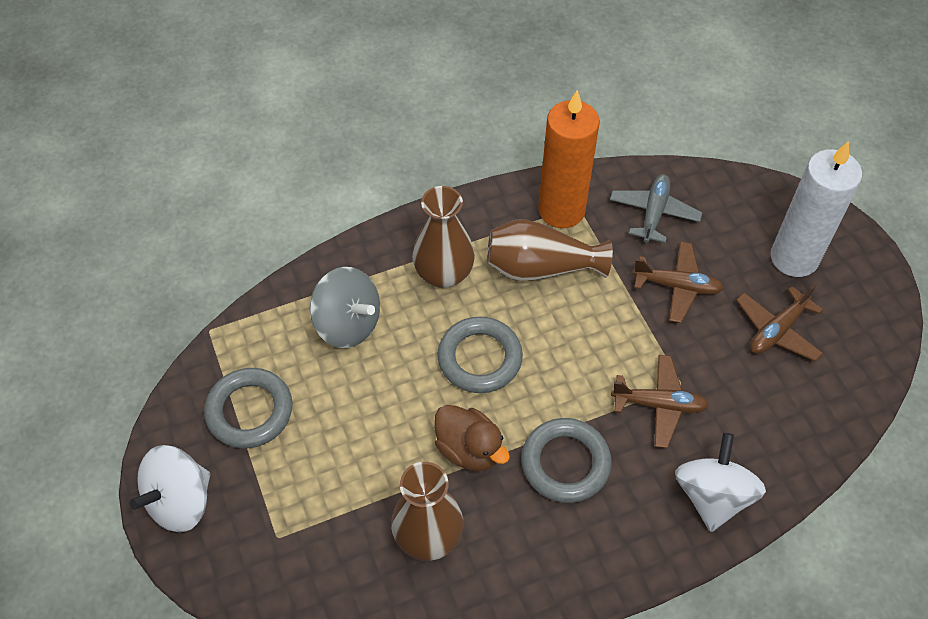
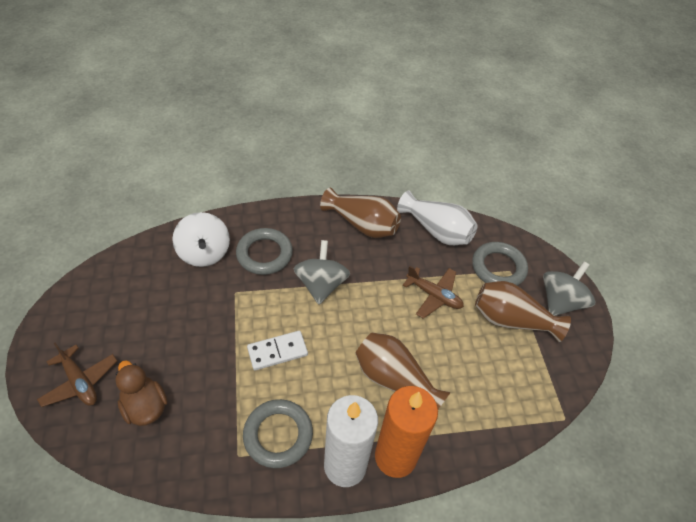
brown plane: 3 -> 2
grey plane: 1 -> 0
grey spinning top: 1 -> 2
white domino: 0 -> 1
white spinning top: 2 -> 1
white vase: 0 -> 1

